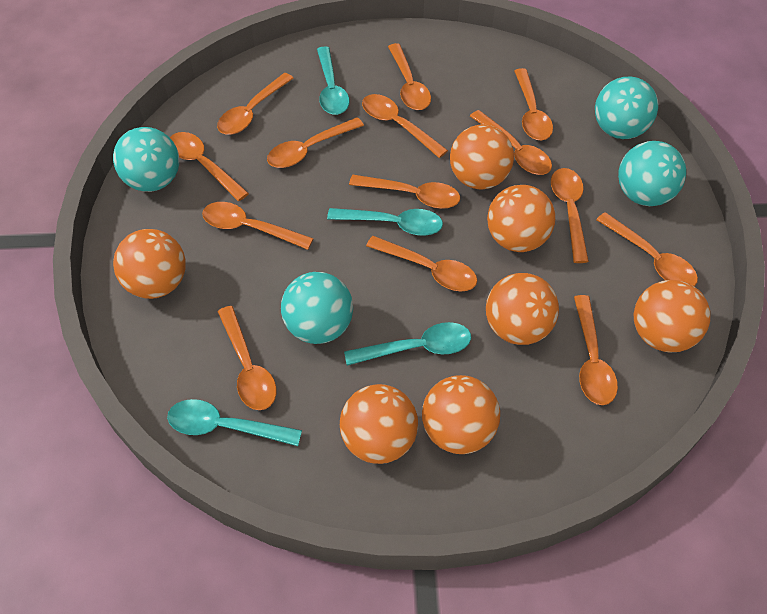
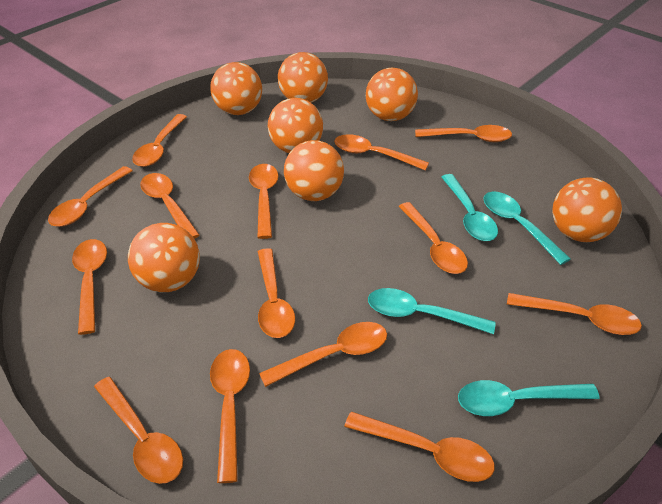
turquoise ball: 4 -> 0

